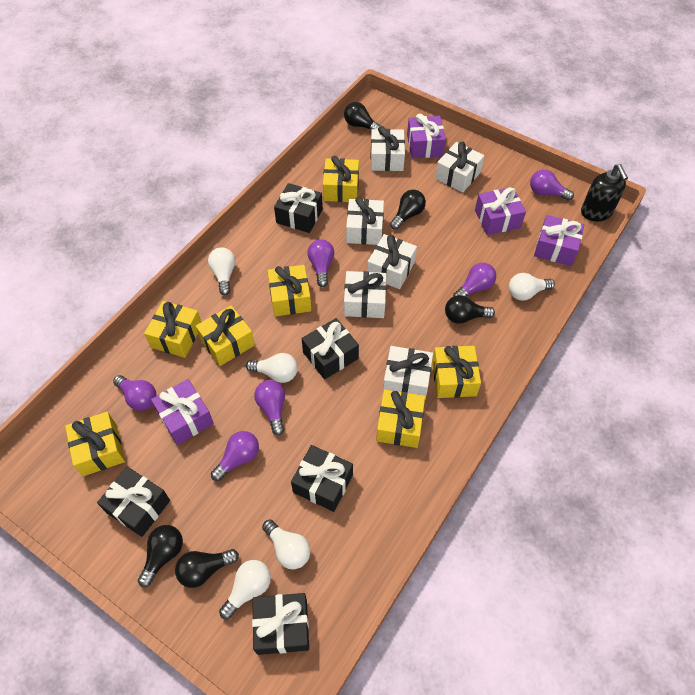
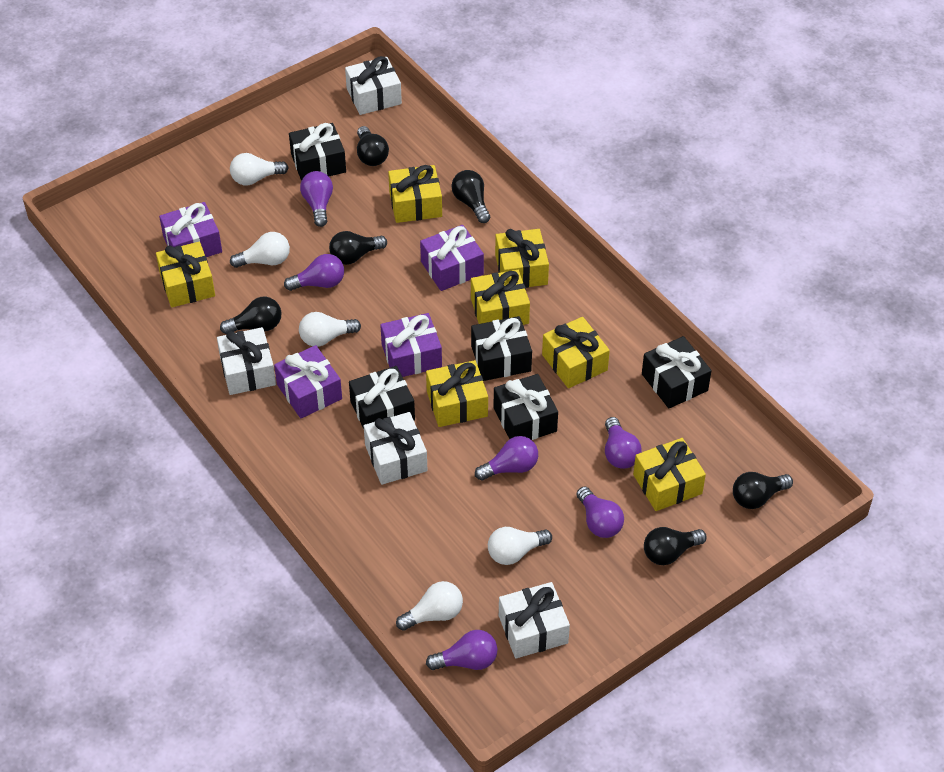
black light bulb: 5 -> 6
black soap dispenser: 1 -> 0
white gift: 6 -> 4

